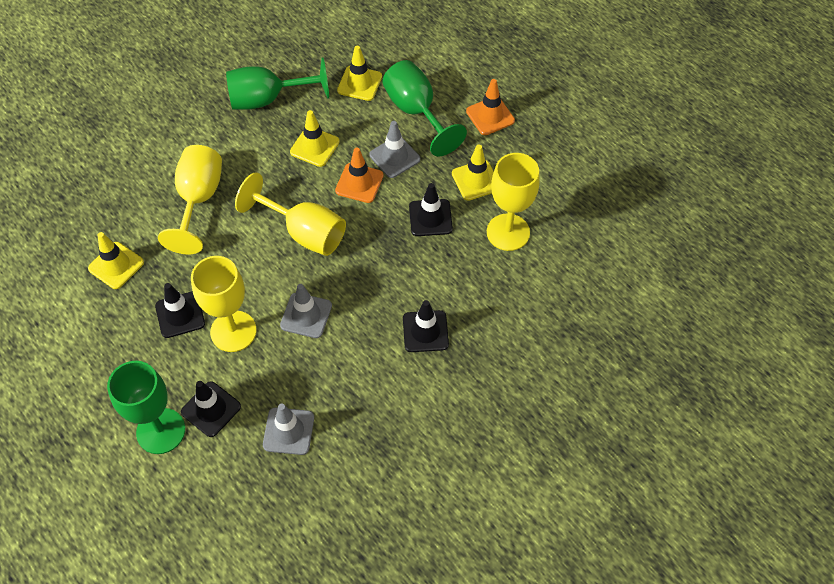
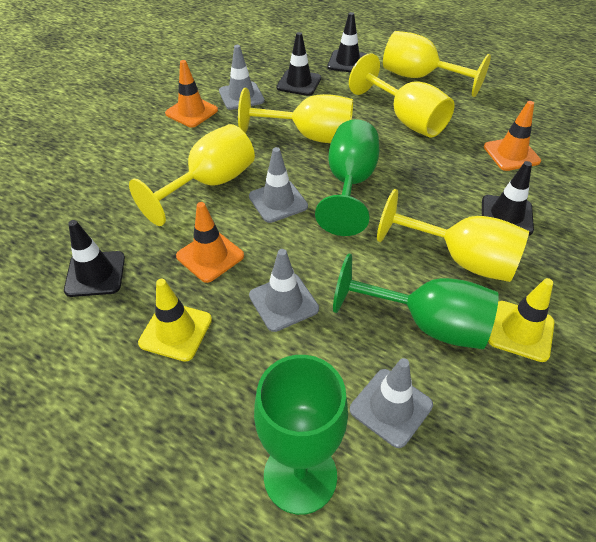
grey traffic cone: 3 -> 4
orange traffic cone: 2 -> 3
yellow goblet: 4 -> 5
yellow traffic cone: 4 -> 2

